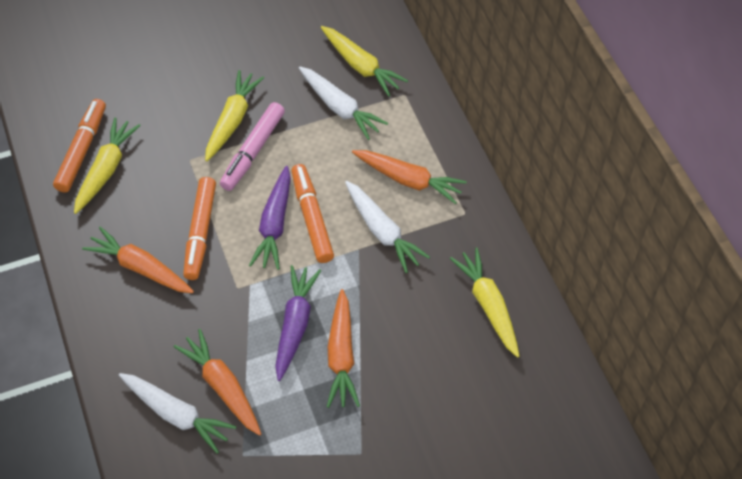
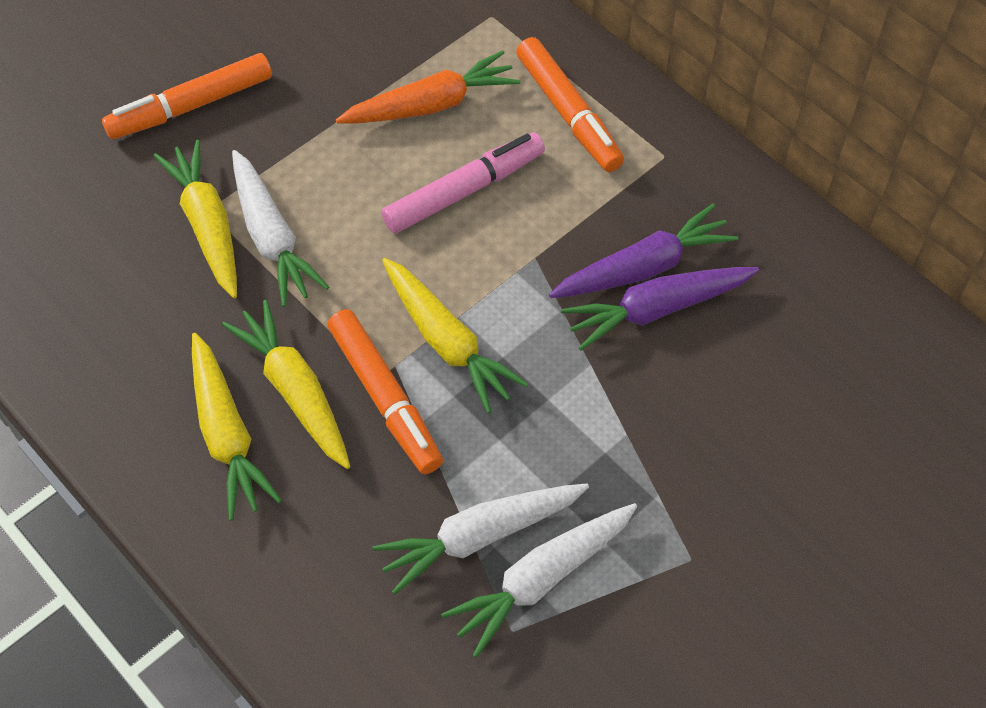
orange carrot: 4 -> 1

